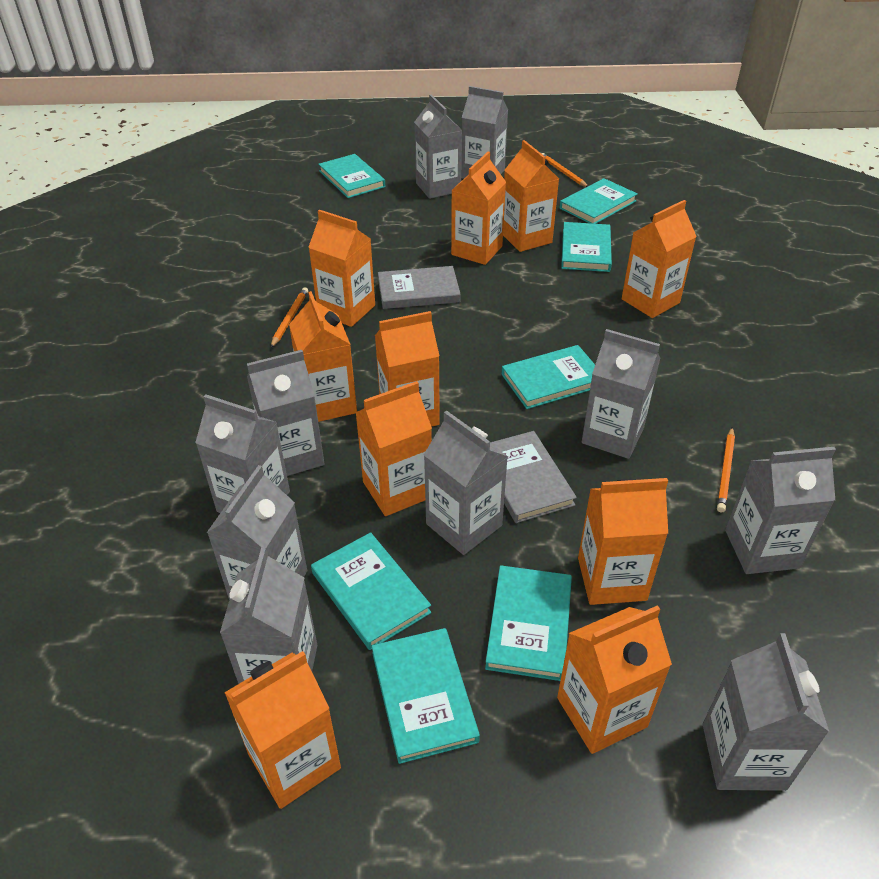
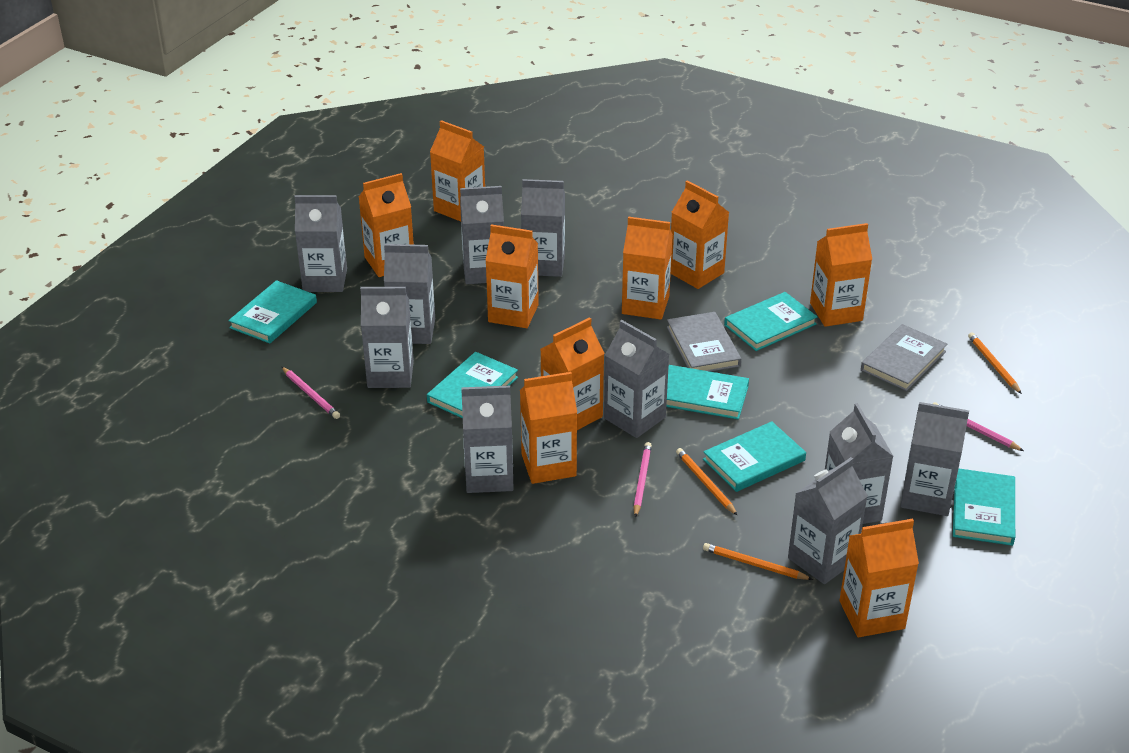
orange carton: 10 -> 9
pink pencil: 0 -> 3
turquoise book: 7 -> 6

